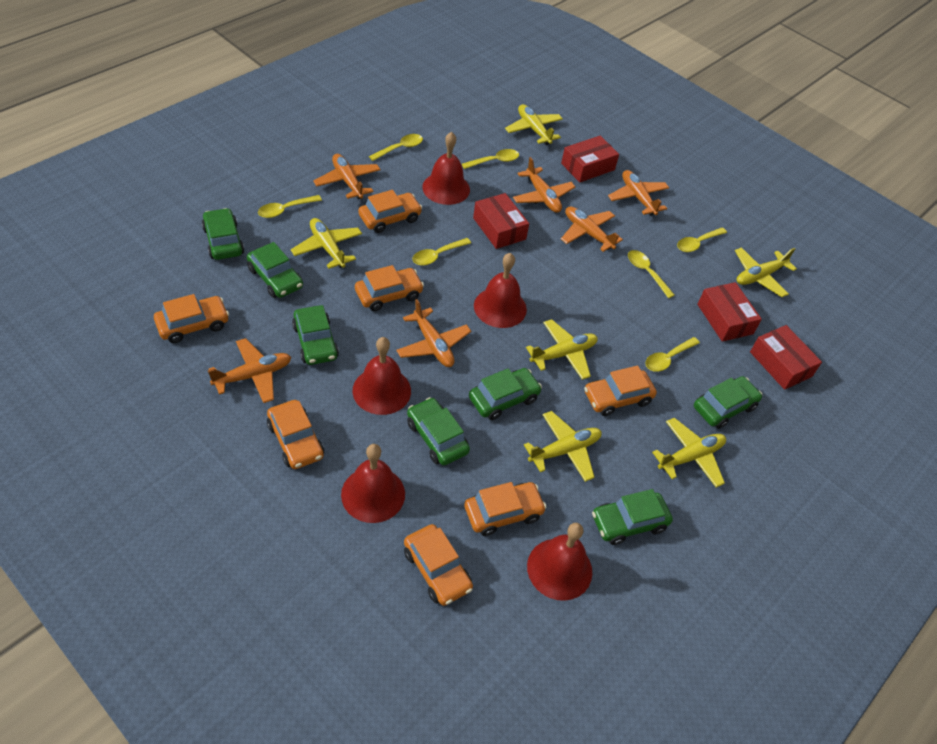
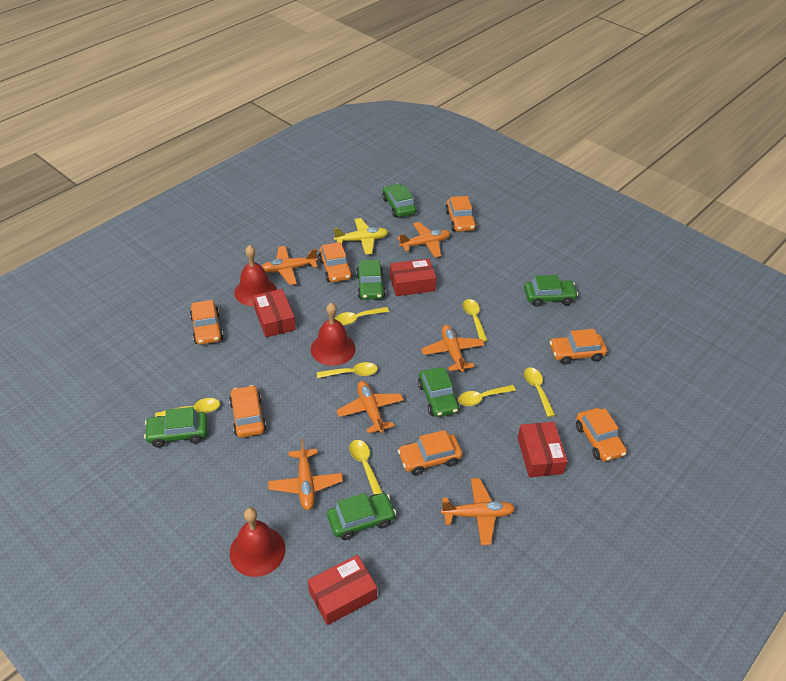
green car: 7 -> 6
red bell: 5 -> 3
yellow plane: 6 -> 1

